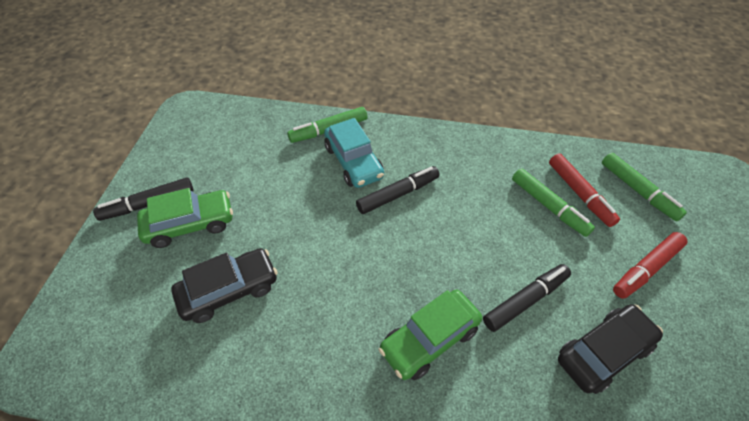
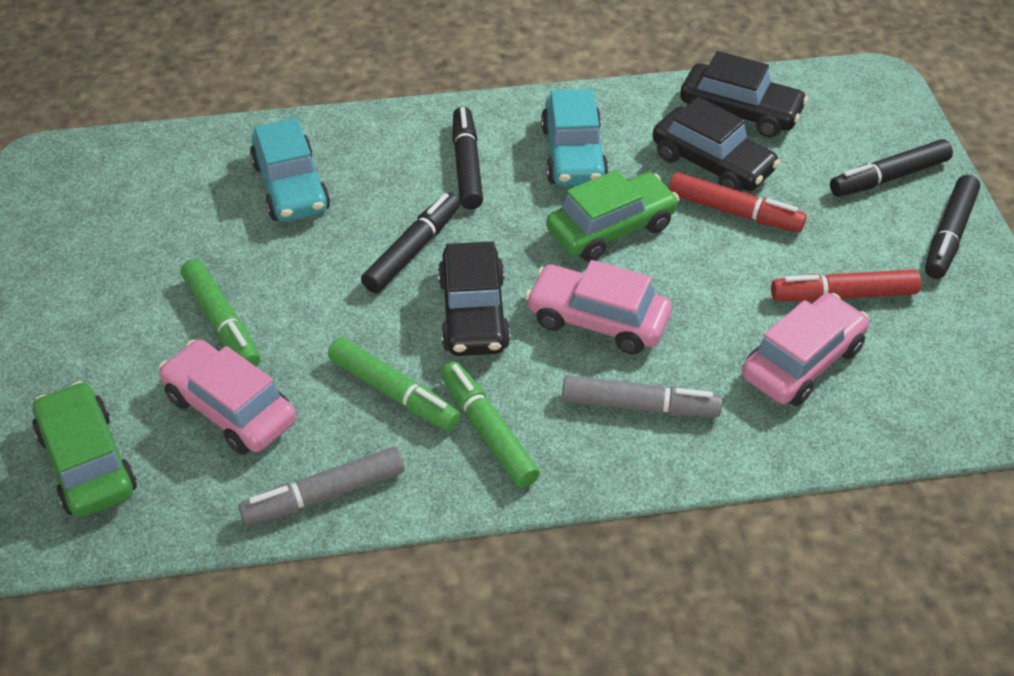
black car: 2 -> 3
black marker: 3 -> 4
grey marker: 0 -> 2
pink car: 0 -> 3
turquoise car: 1 -> 2

